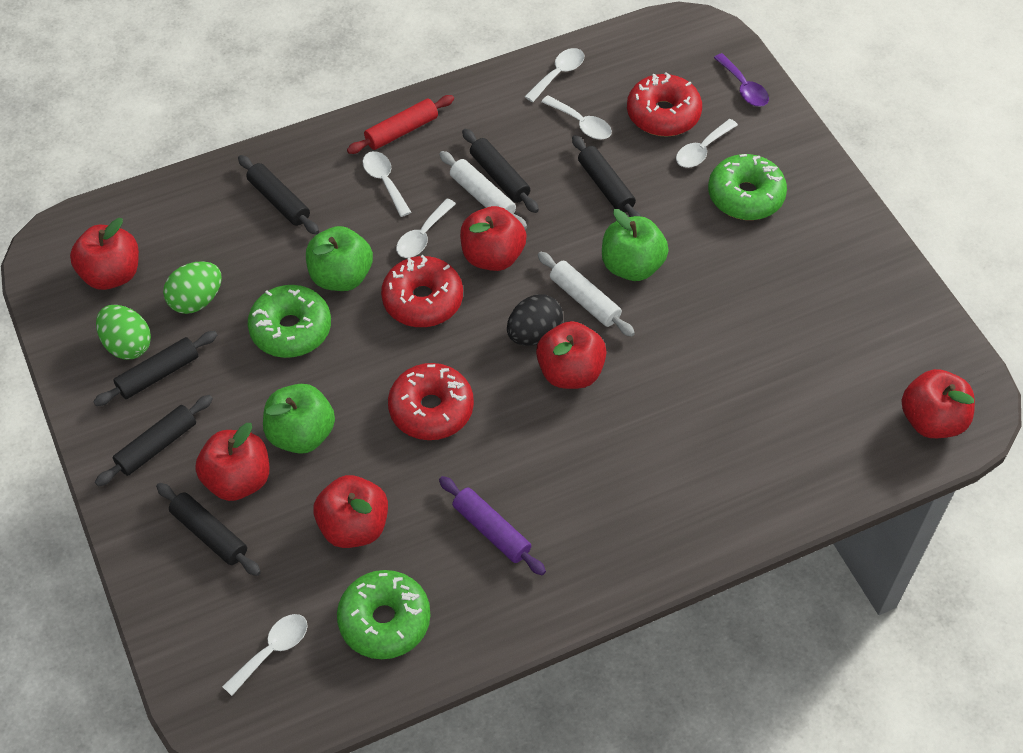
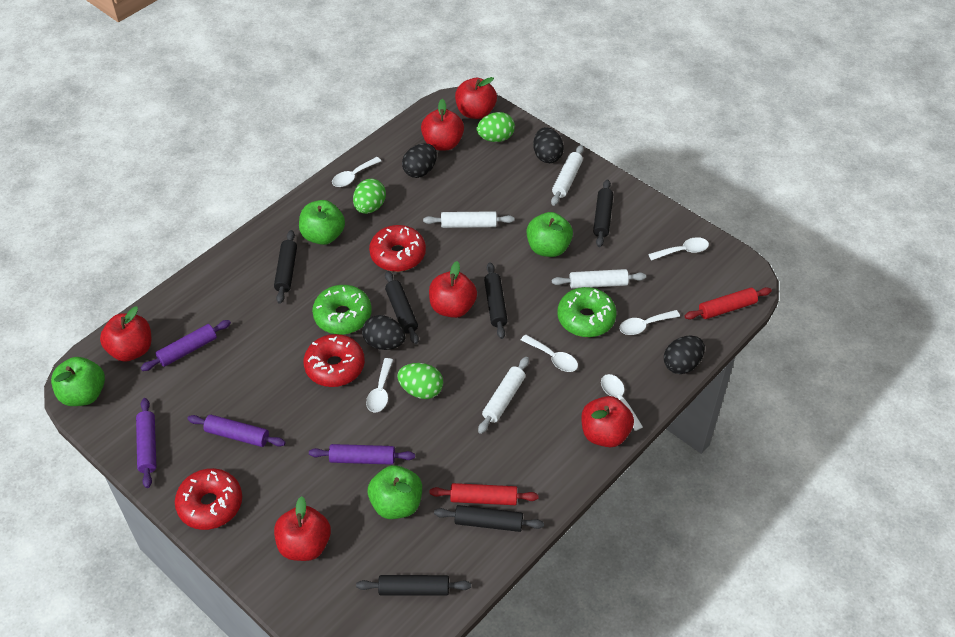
black egg: 1 -> 4
green apple: 3 -> 4
green donut: 3 -> 2
green egg: 2 -> 3
purple rolling pin: 1 -> 4
purple spoon: 1 -> 0
red rolling pin: 1 -> 2
white rolling pin: 2 -> 4

